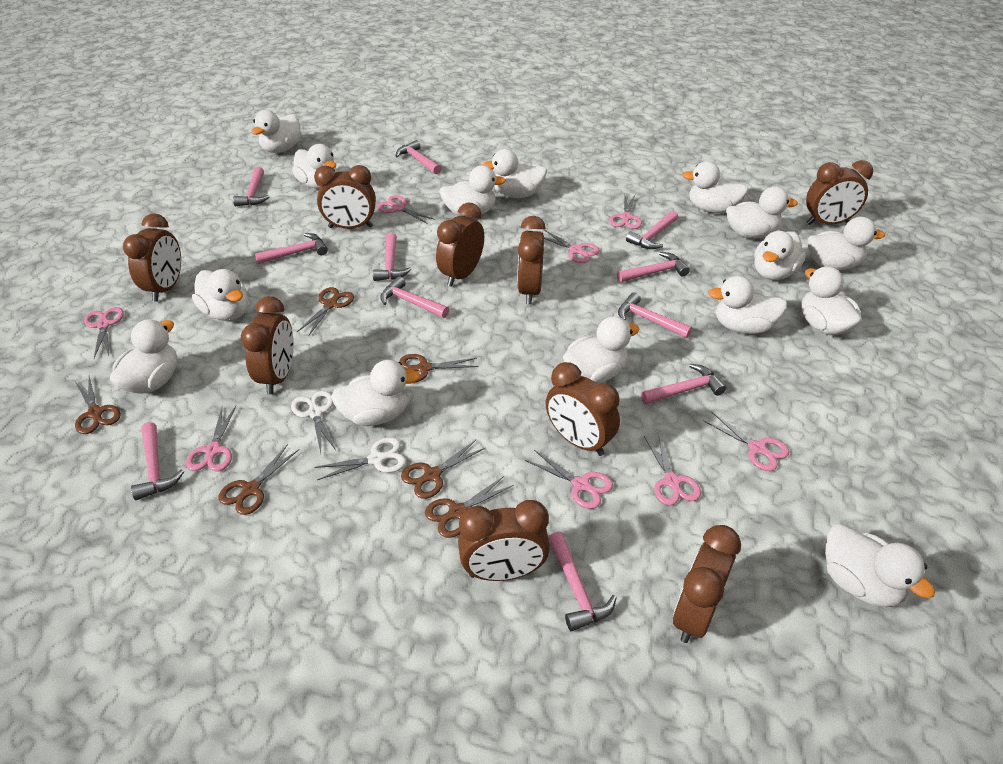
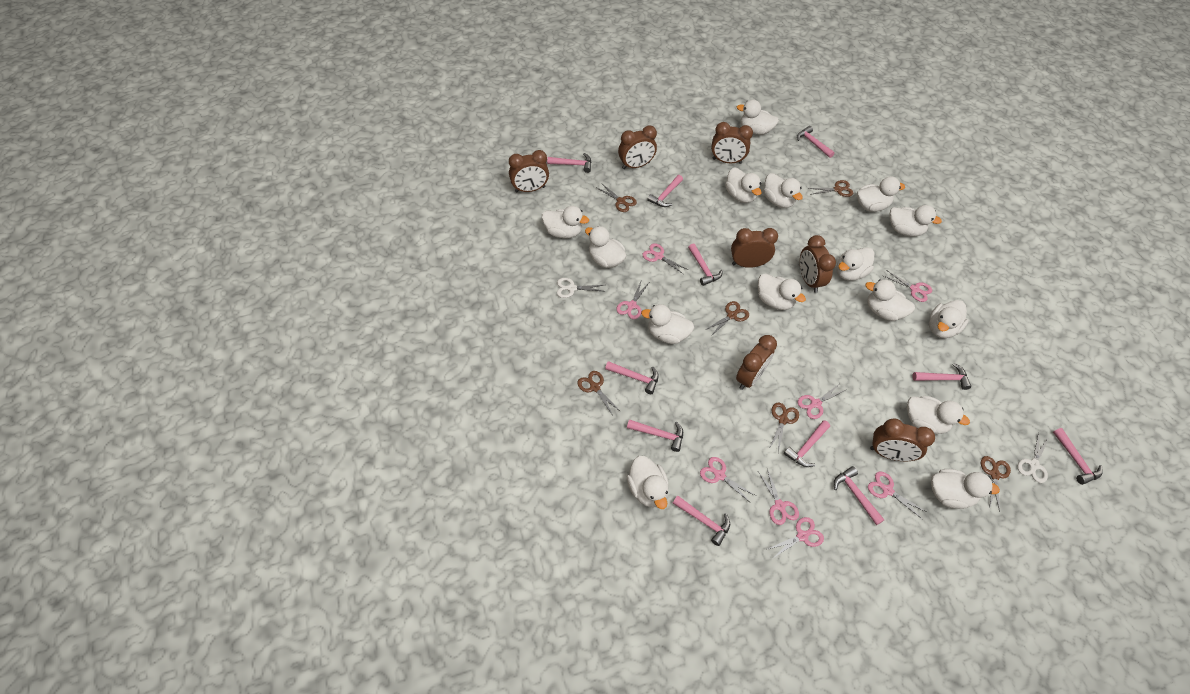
brown clock: 9 -> 7

